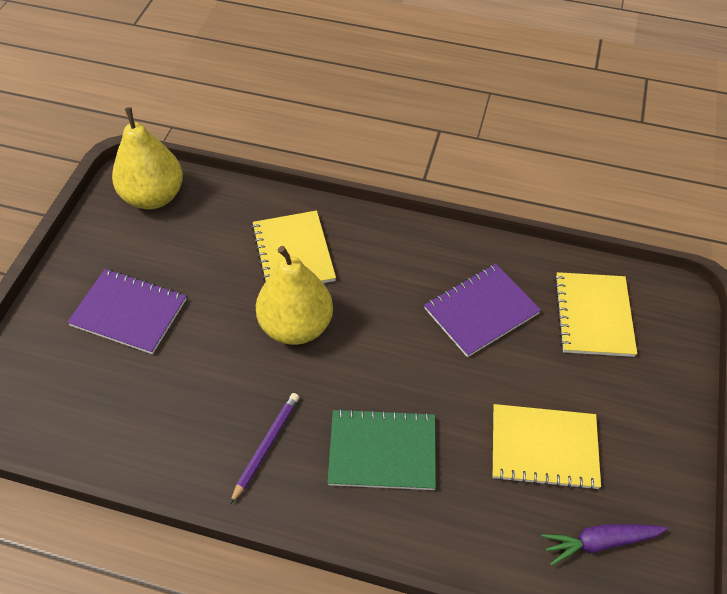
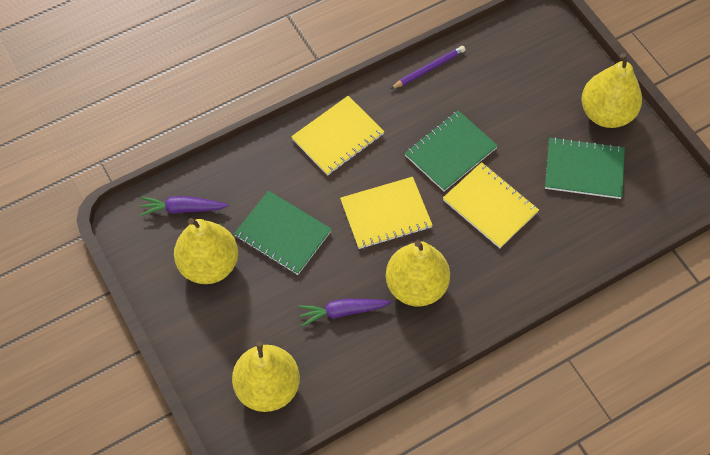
green notebook: 1 -> 3
purple carrot: 1 -> 2
purple notebook: 2 -> 0
yellow pear: 2 -> 4

